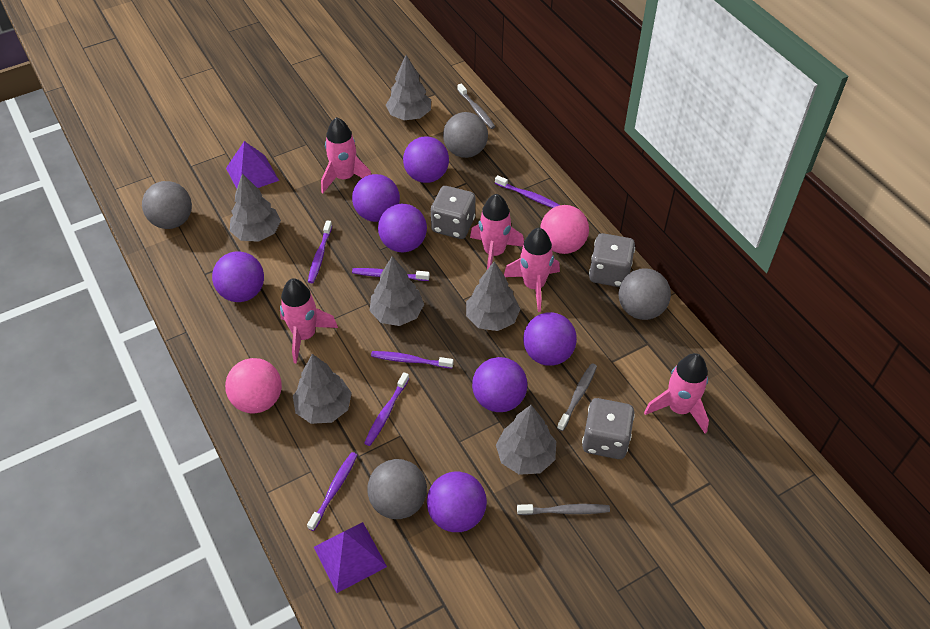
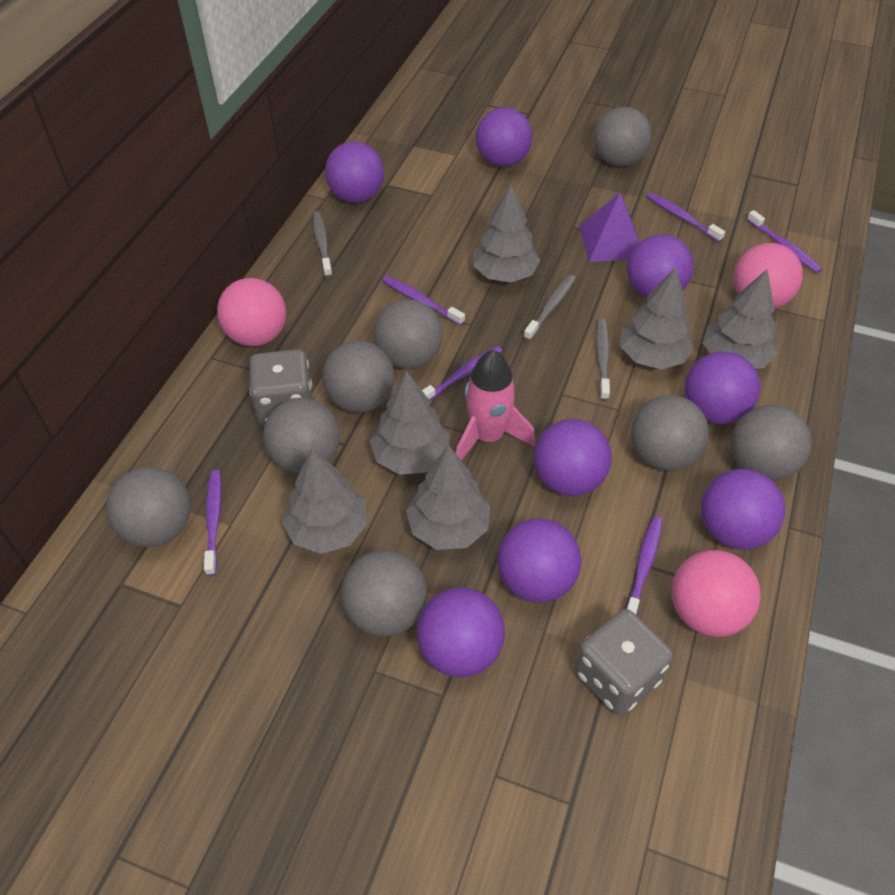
grey ball: 4 -> 8
grey dice: 3 -> 2
pink ball: 2 -> 3
pink rocket: 5 -> 1
purple ball: 7 -> 8
purple pyramid: 2 -> 1

